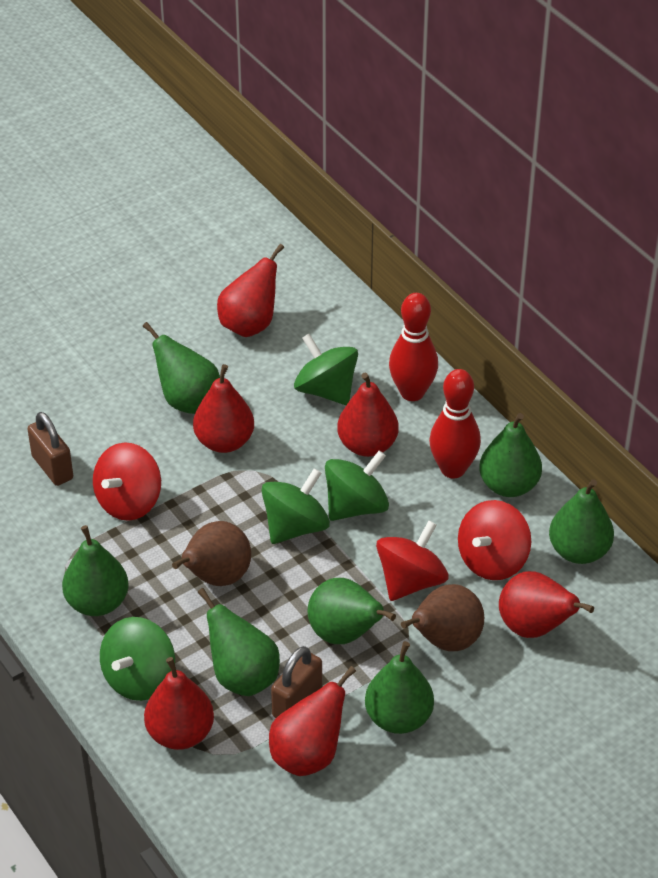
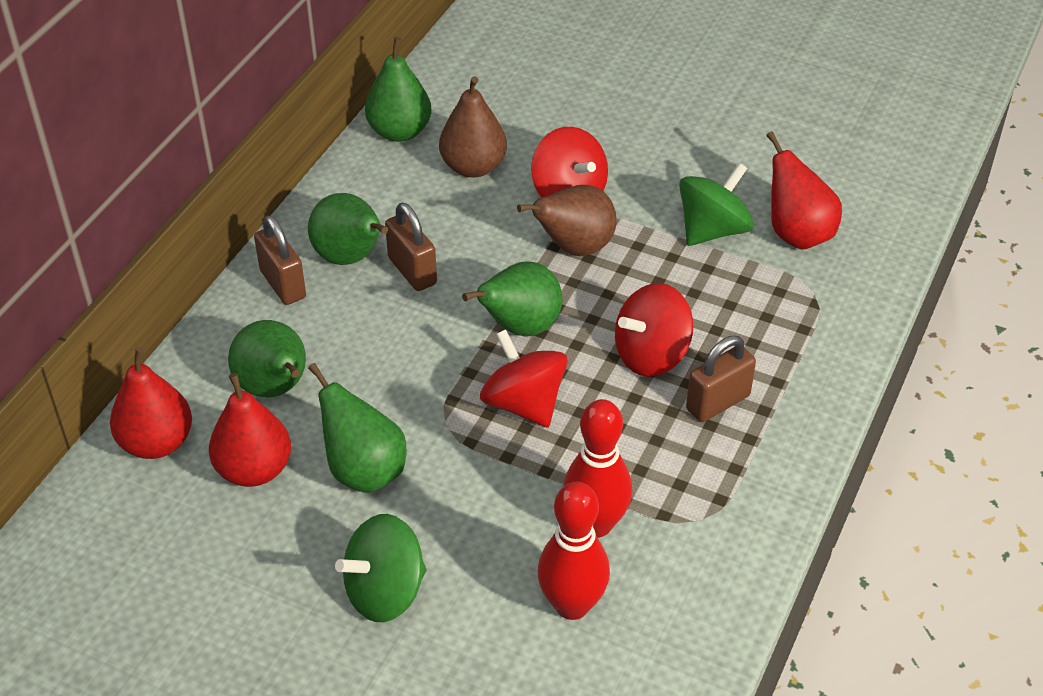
brown padlock: 2 -> 3
green pear: 7 -> 5
green spinning top: 4 -> 2
red pear: 6 -> 3

